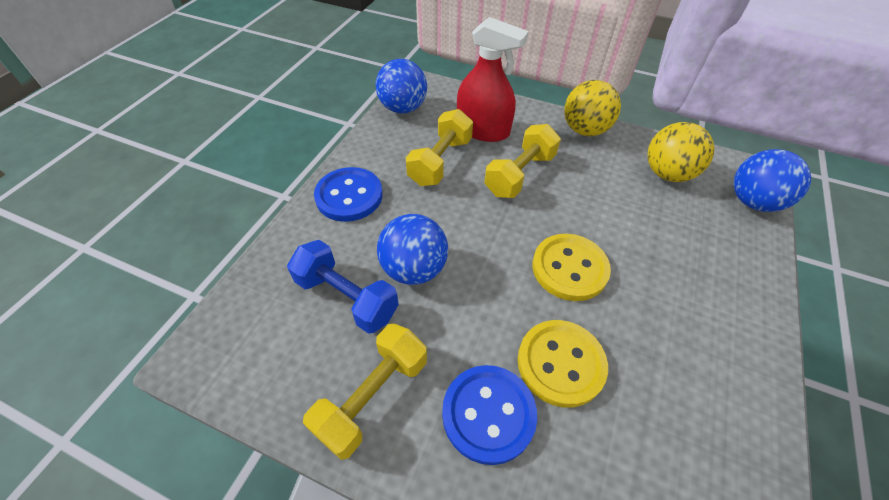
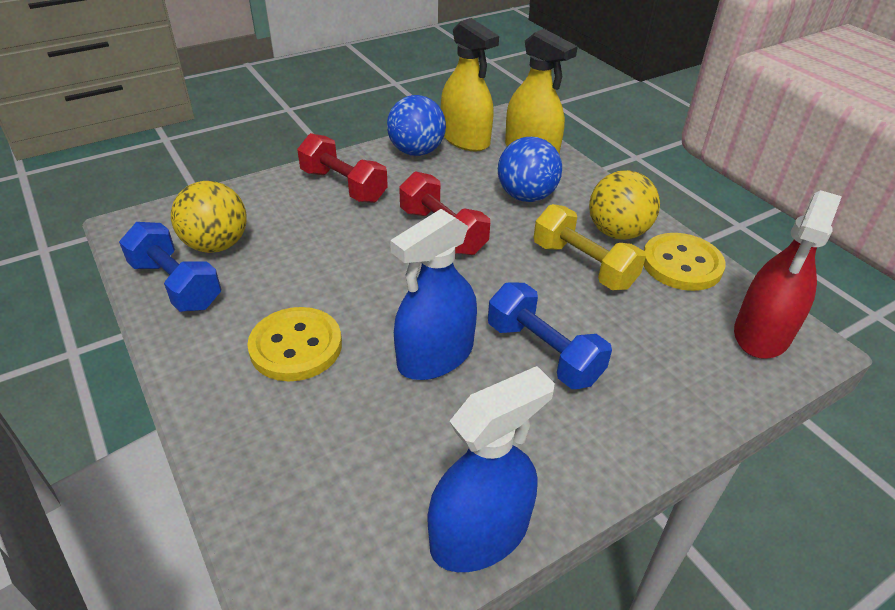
blue ball: 3 -> 2
blue button: 2 -> 0
blue dumbbell: 1 -> 2
blue spray bottle: 0 -> 2
red dumbbell: 0 -> 2
yellow dumbbell: 3 -> 1
yellow spray bottle: 0 -> 2

